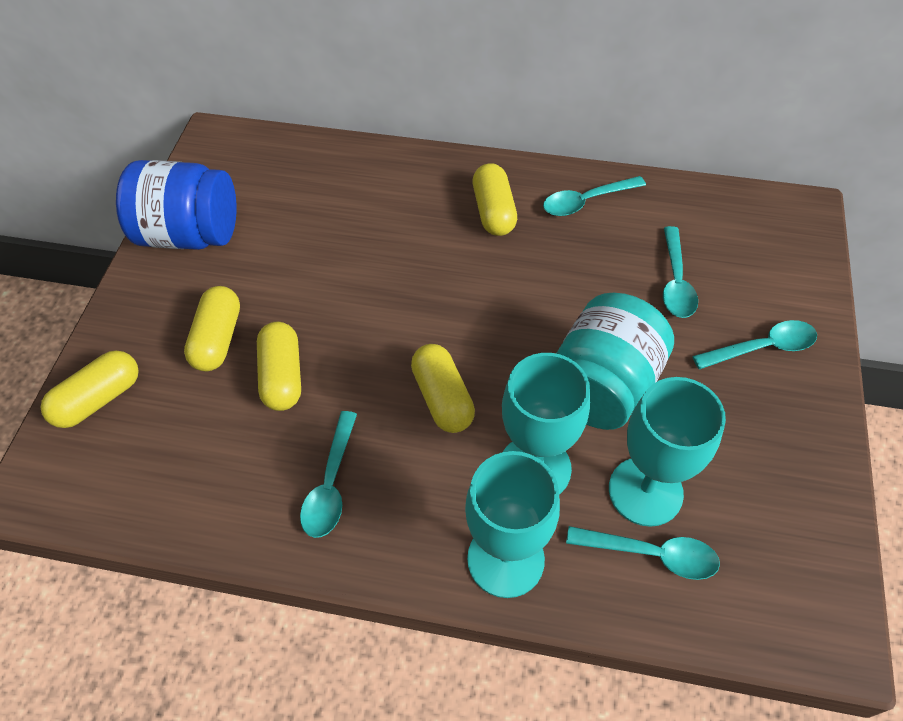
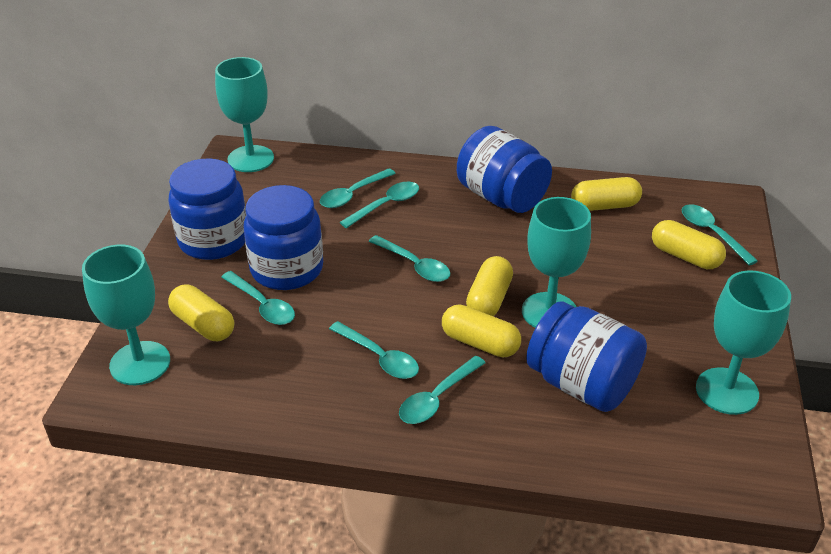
blue jar: 1 -> 4
turquoise goblet: 3 -> 4
turquoise jar: 1 -> 0
turquoise spoon: 5 -> 7

